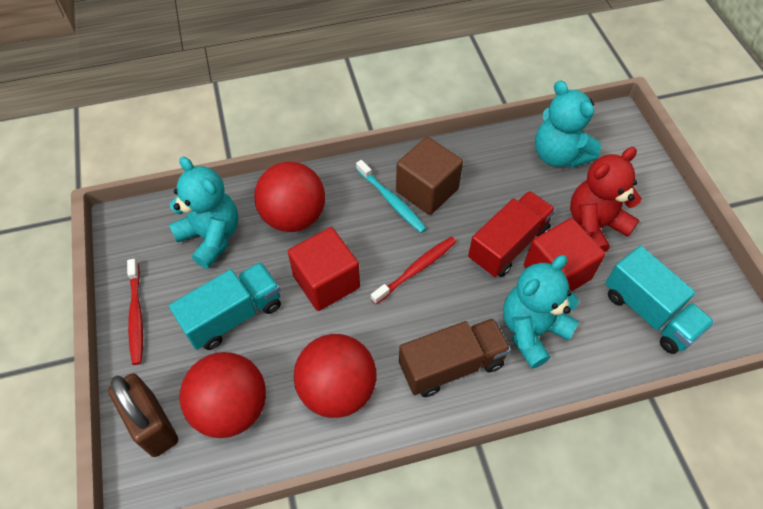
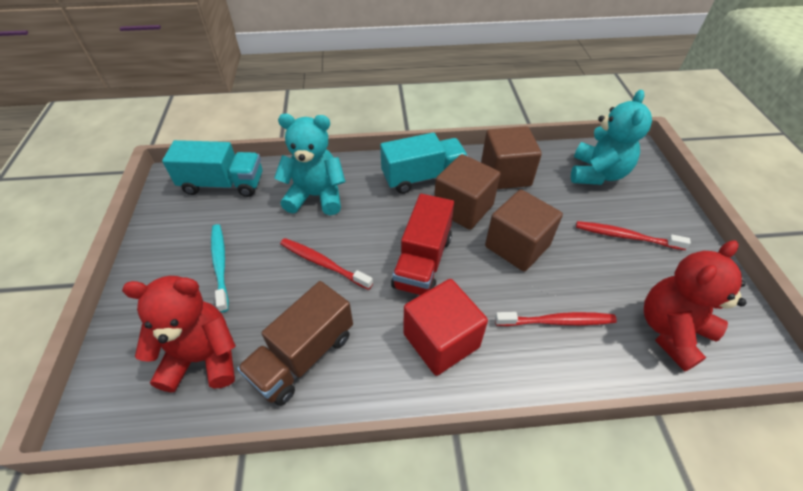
brown cube: 1 -> 3
brown padlock: 1 -> 0
red ball: 3 -> 0
red cube: 2 -> 1
red teddy bear: 1 -> 2
red toothbrush: 2 -> 3
turquoise teddy bear: 3 -> 2

